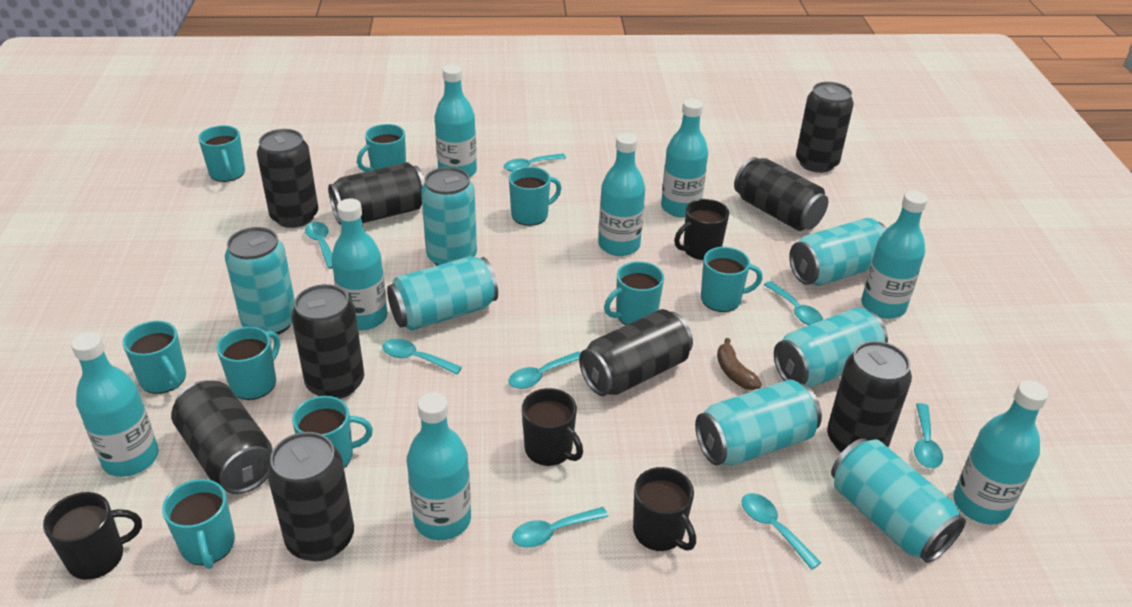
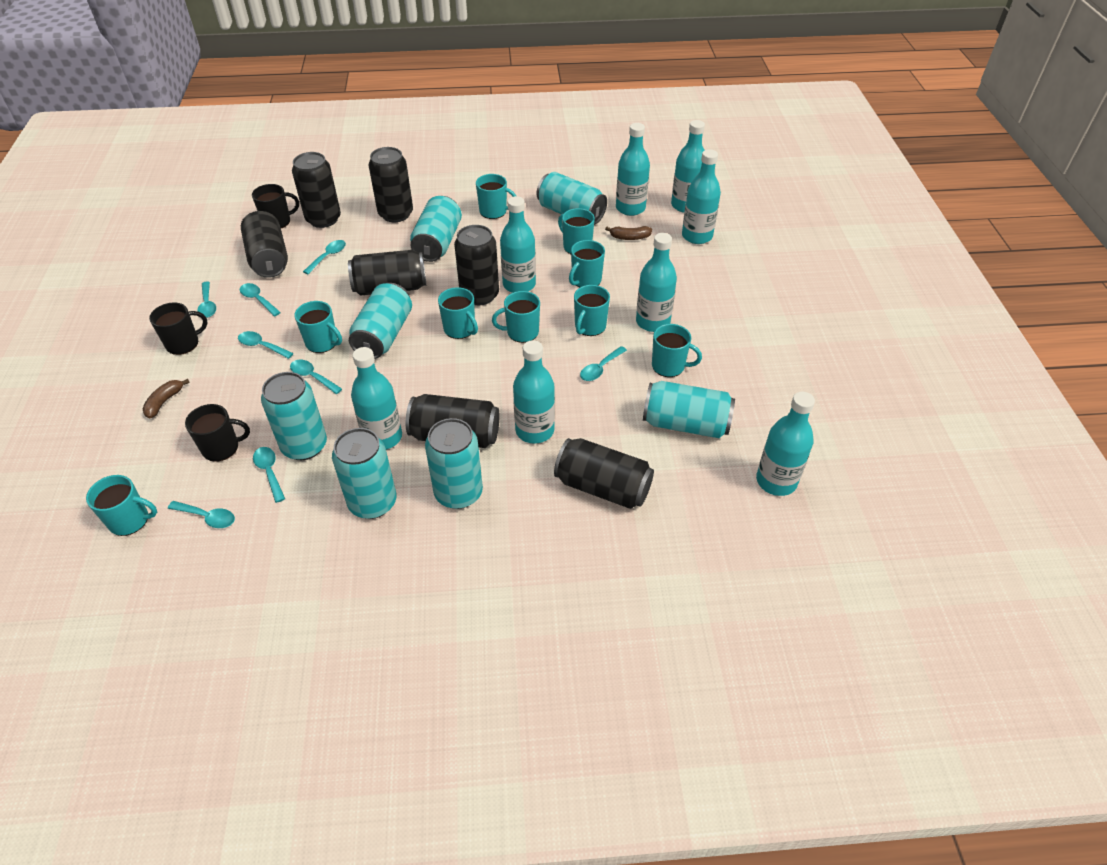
black can: 9 -> 7
black mug: 4 -> 3
brown banana: 1 -> 2

